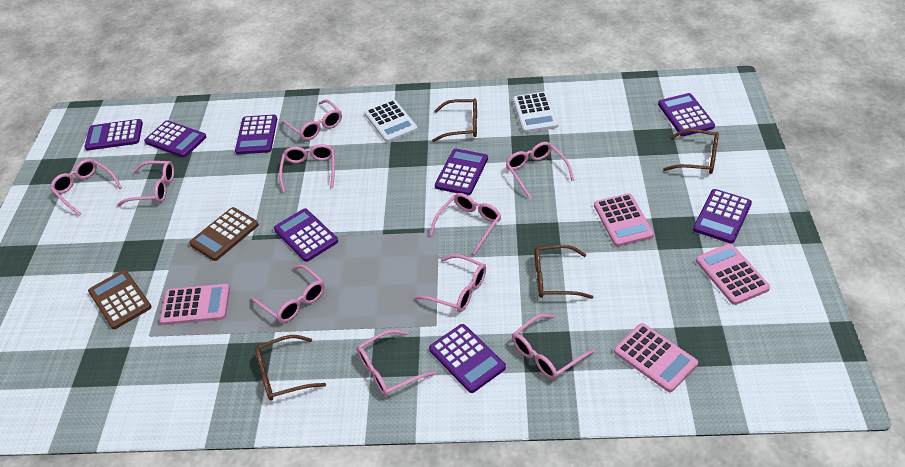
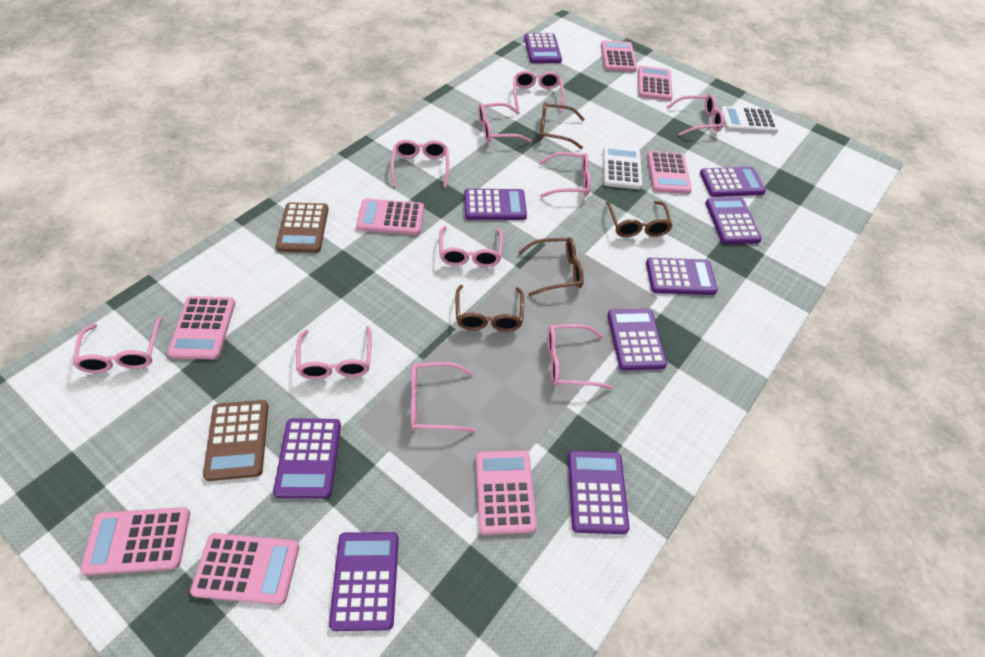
pink calculator: 4 -> 8
purple calculator: 8 -> 9

